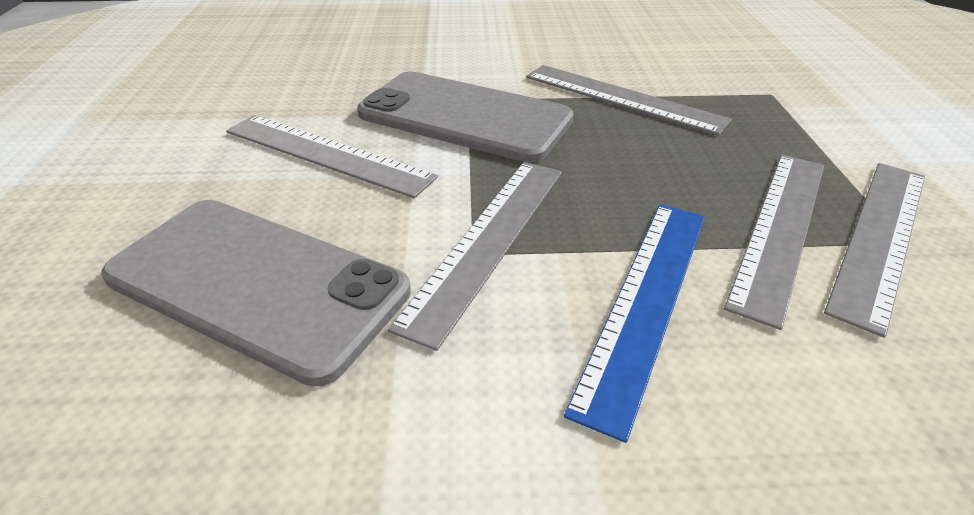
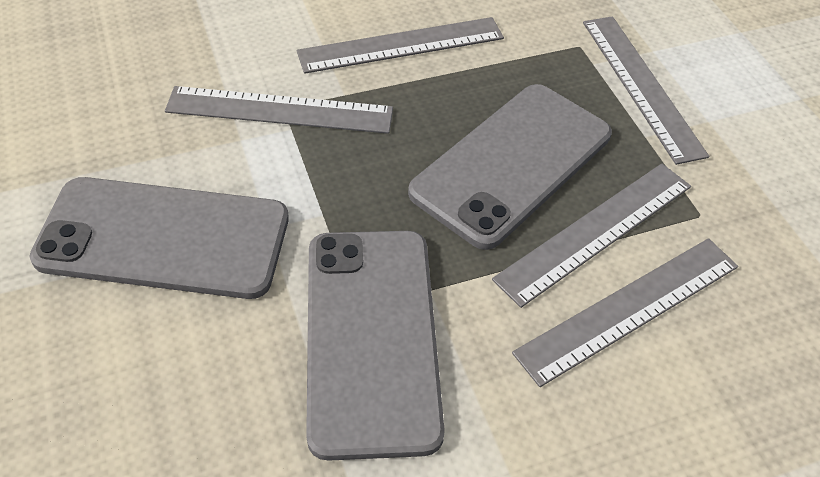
blue ruler: 1 -> 0
grey phone: 2 -> 3

